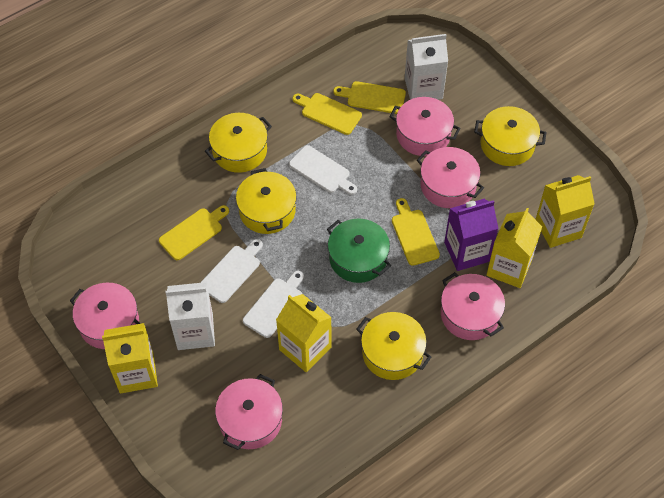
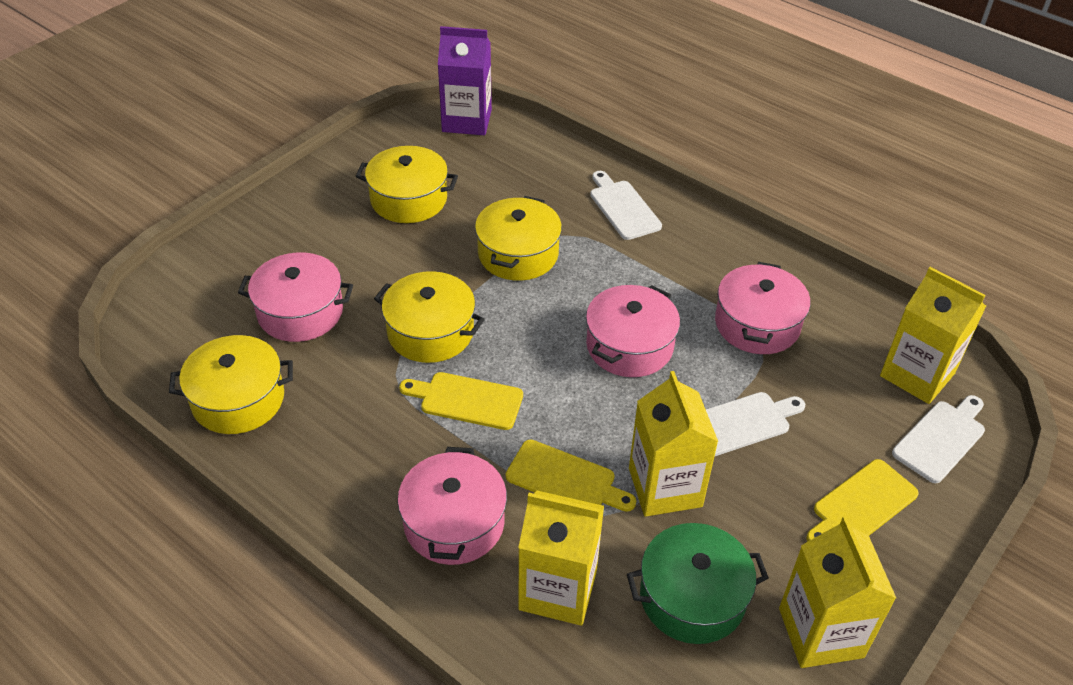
pink pot: 5 -> 4
white carton: 2 -> 0
yellow cutting board: 4 -> 3

